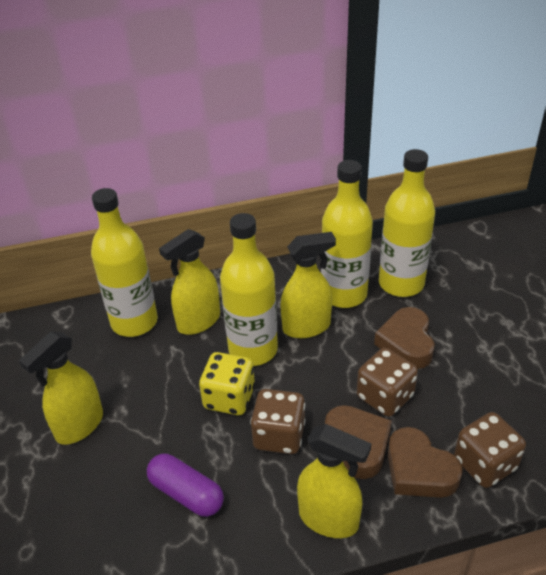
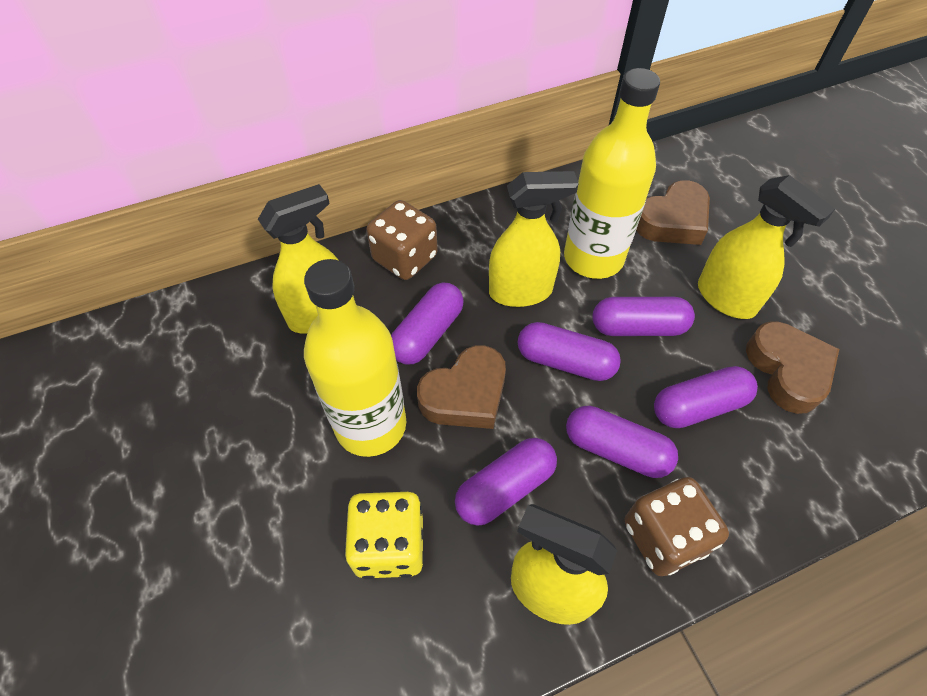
brown dice: 3 -> 2
purple capsule: 1 -> 6
yellow bottle: 4 -> 2

